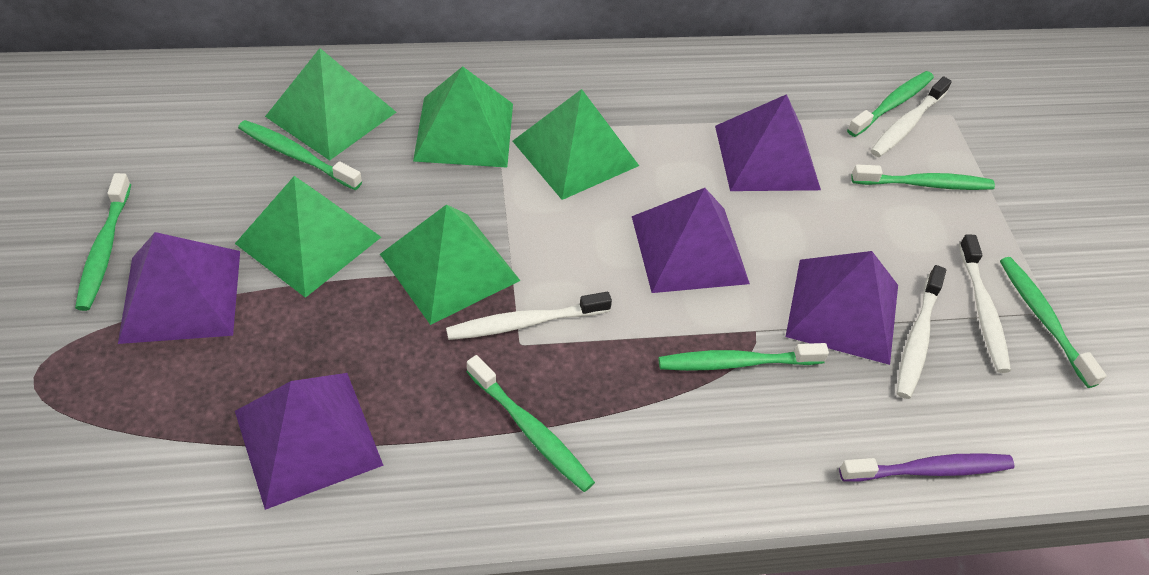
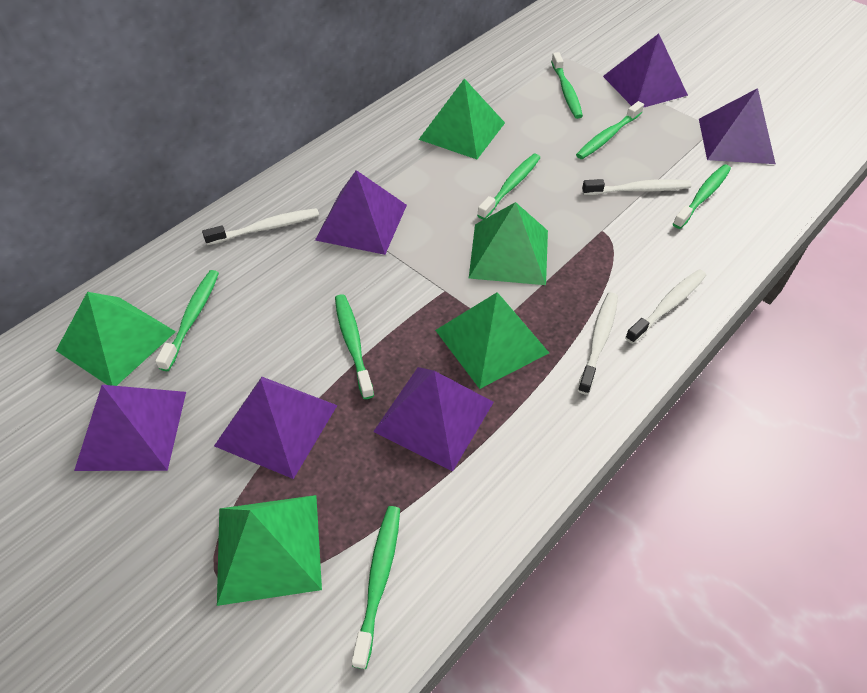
purple pyramid: 5 -> 6
purple toothbrush: 1 -> 0

